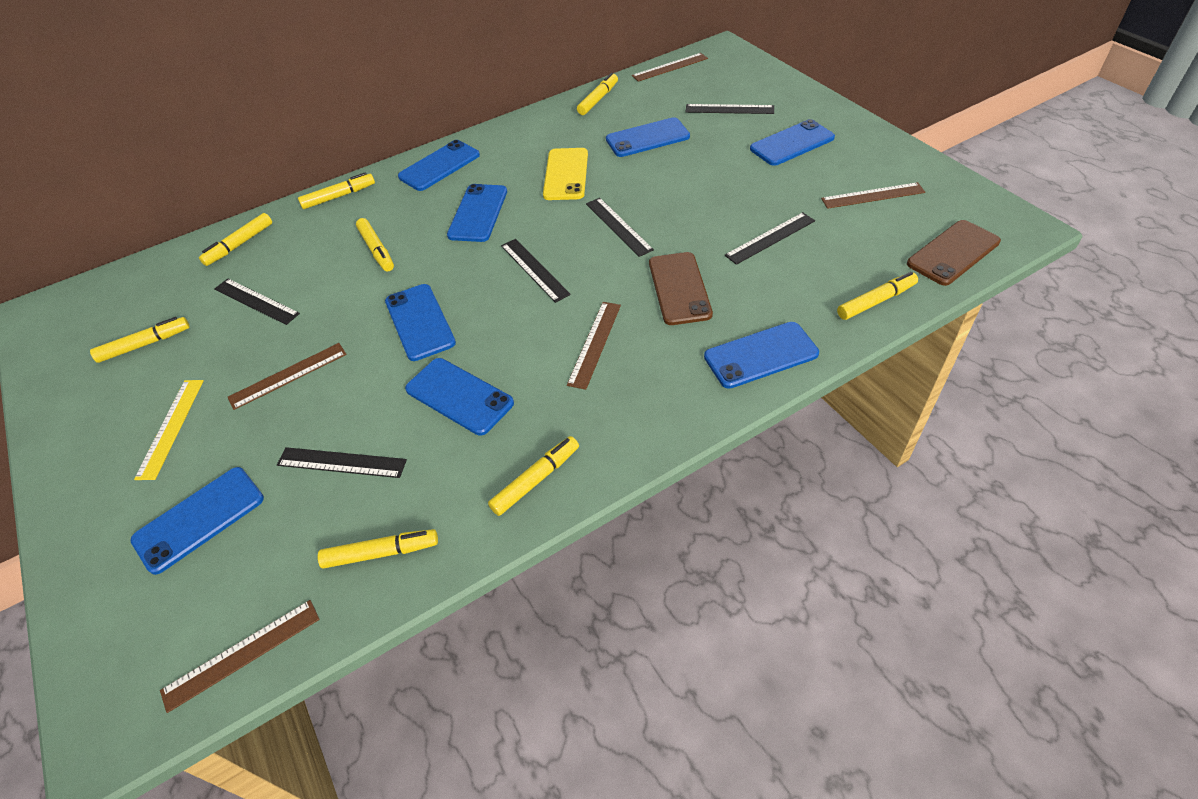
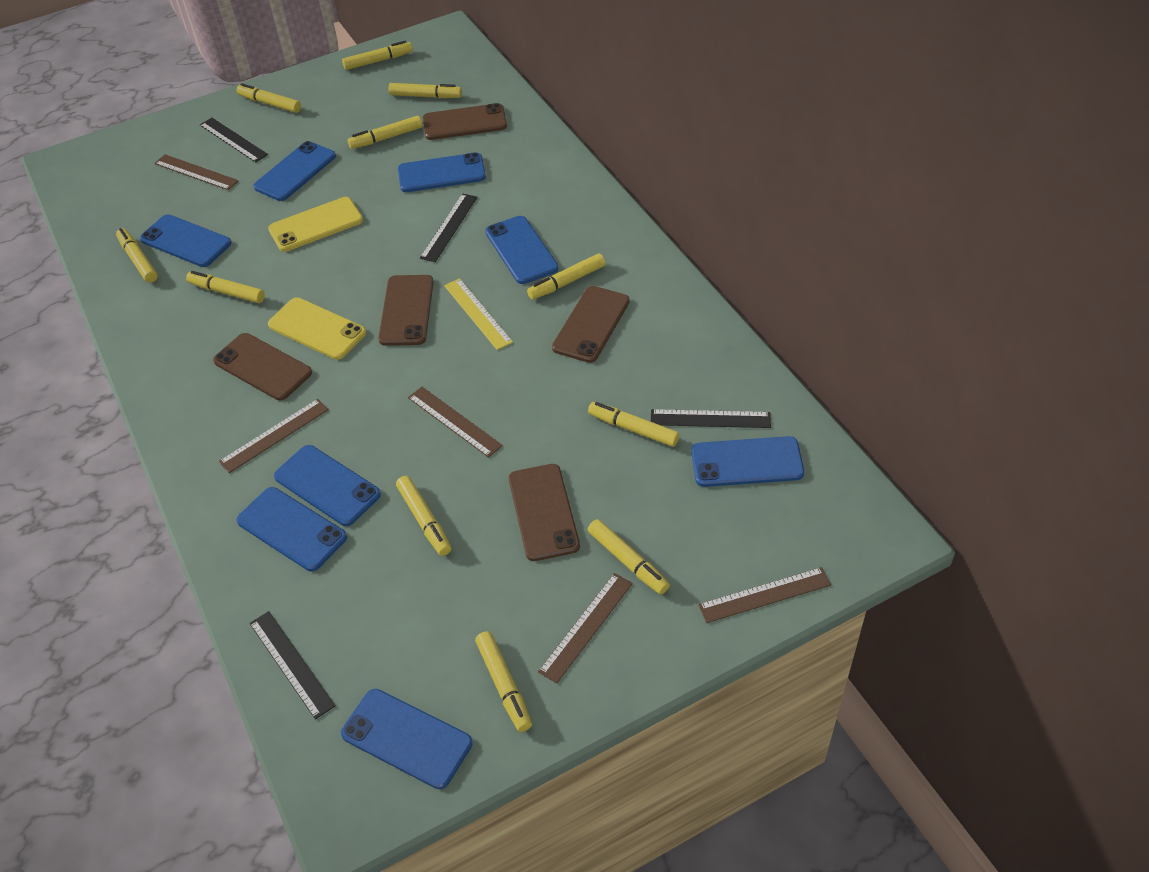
black ruler: 6 -> 4
brown phone: 2 -> 5
yellow marker: 8 -> 11
yellow phone: 1 -> 2

